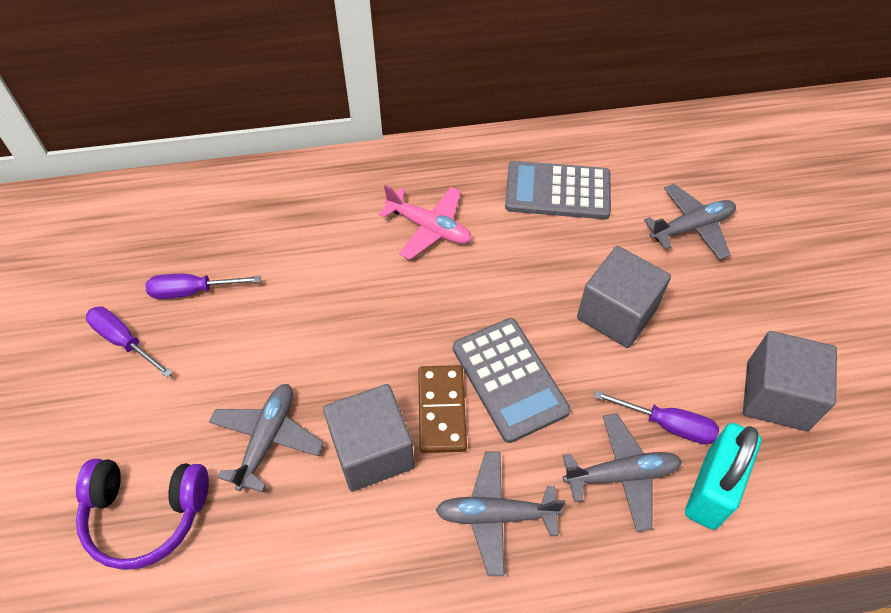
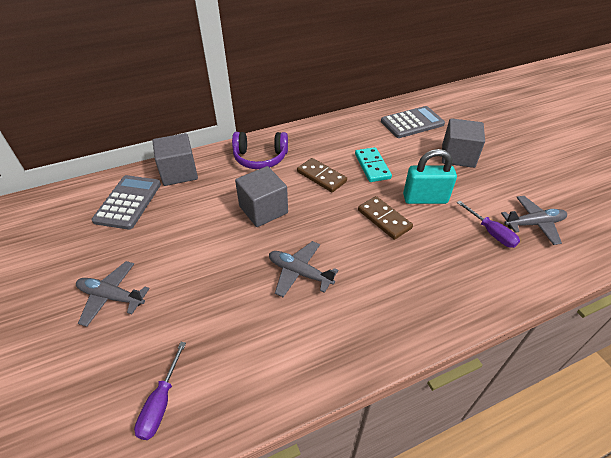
brown domino: 1 -> 2
grey plane: 4 -> 3
pink plane: 1 -> 0
purple screwdriver: 3 -> 2
turquoise domino: 0 -> 1

